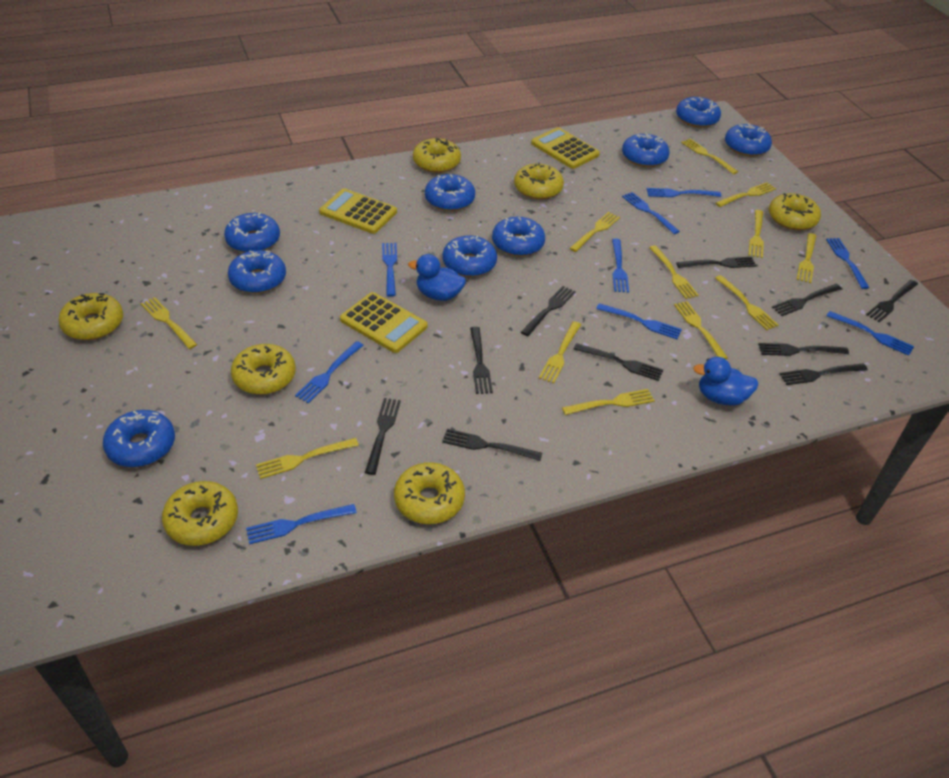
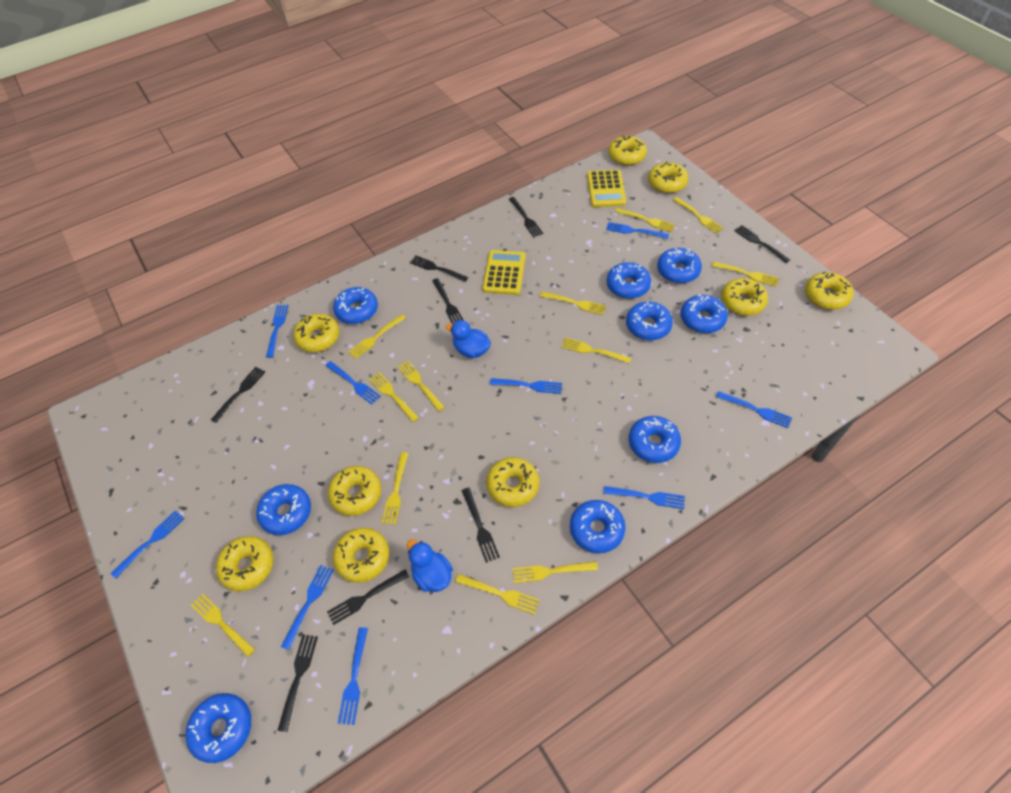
black fork: 10 -> 8
yellow calculator: 3 -> 2
yellow donut: 7 -> 9

